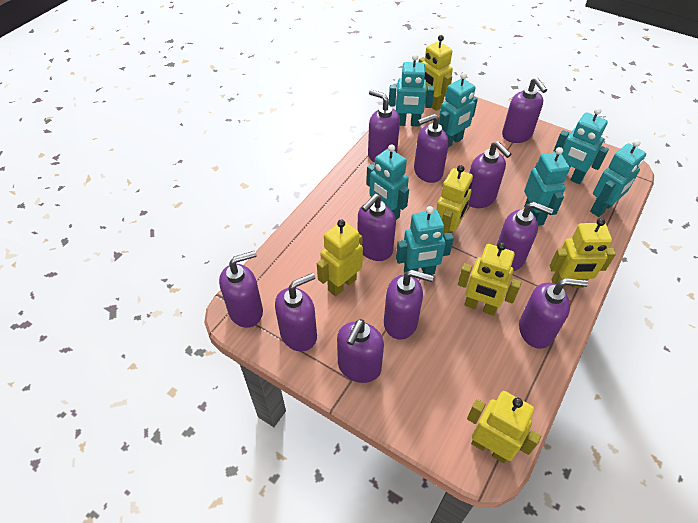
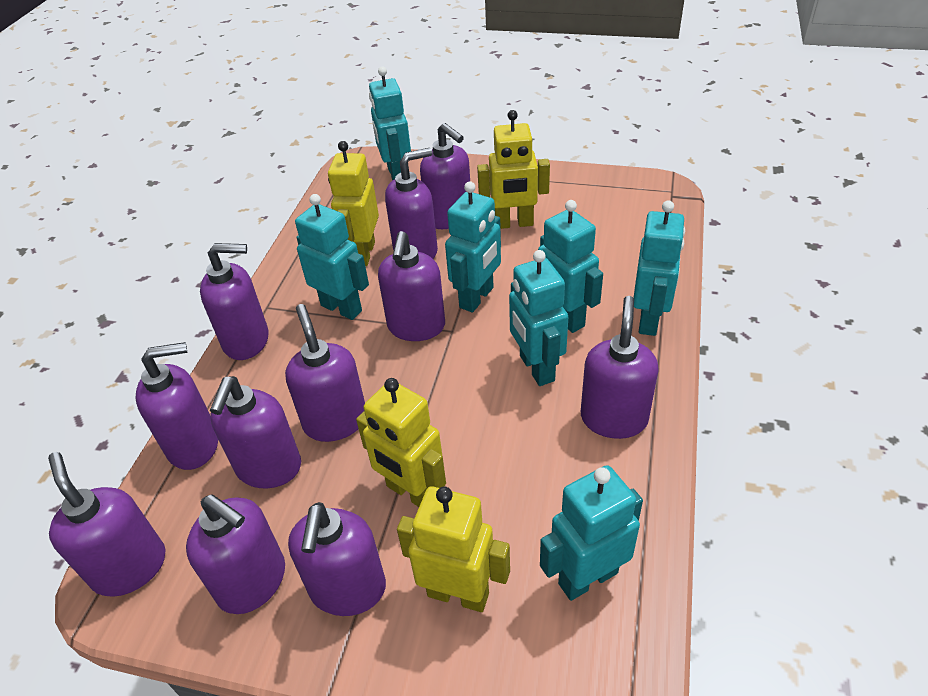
yellow robot: 6 -> 4

